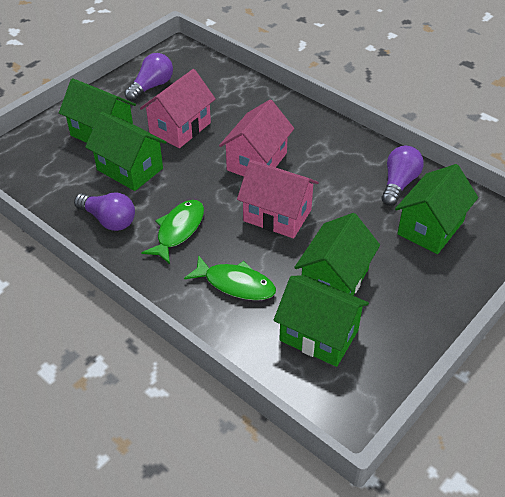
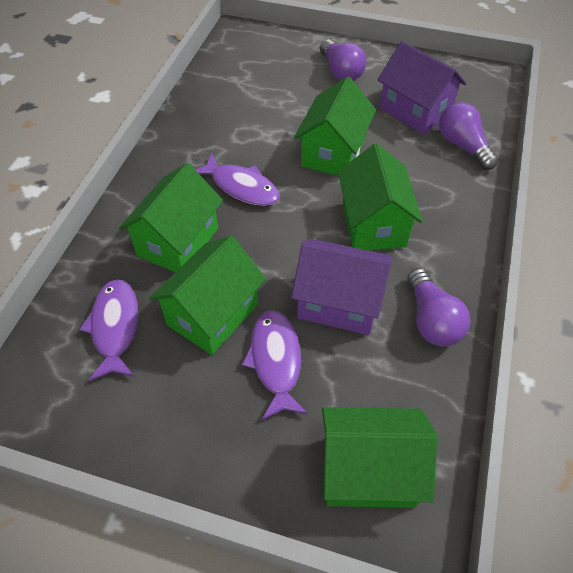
green fish: 2 -> 0
pink house: 3 -> 0
purple fish: 0 -> 3
purple house: 0 -> 2

